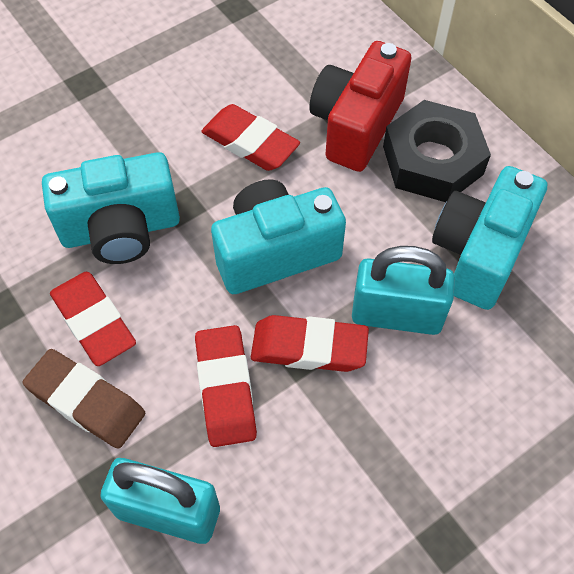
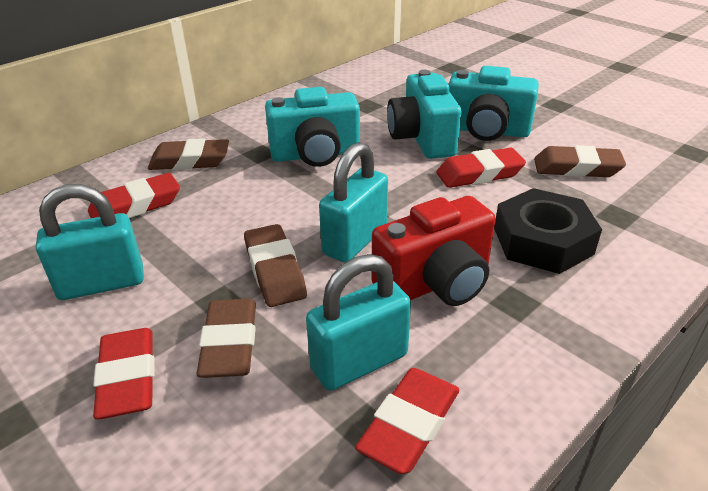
brown eraser: 1 -> 4
turquoise padlock: 2 -> 3

